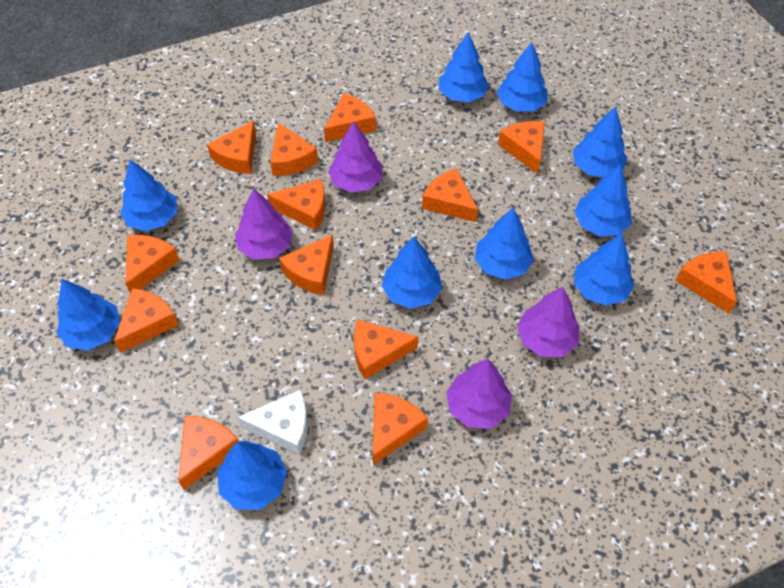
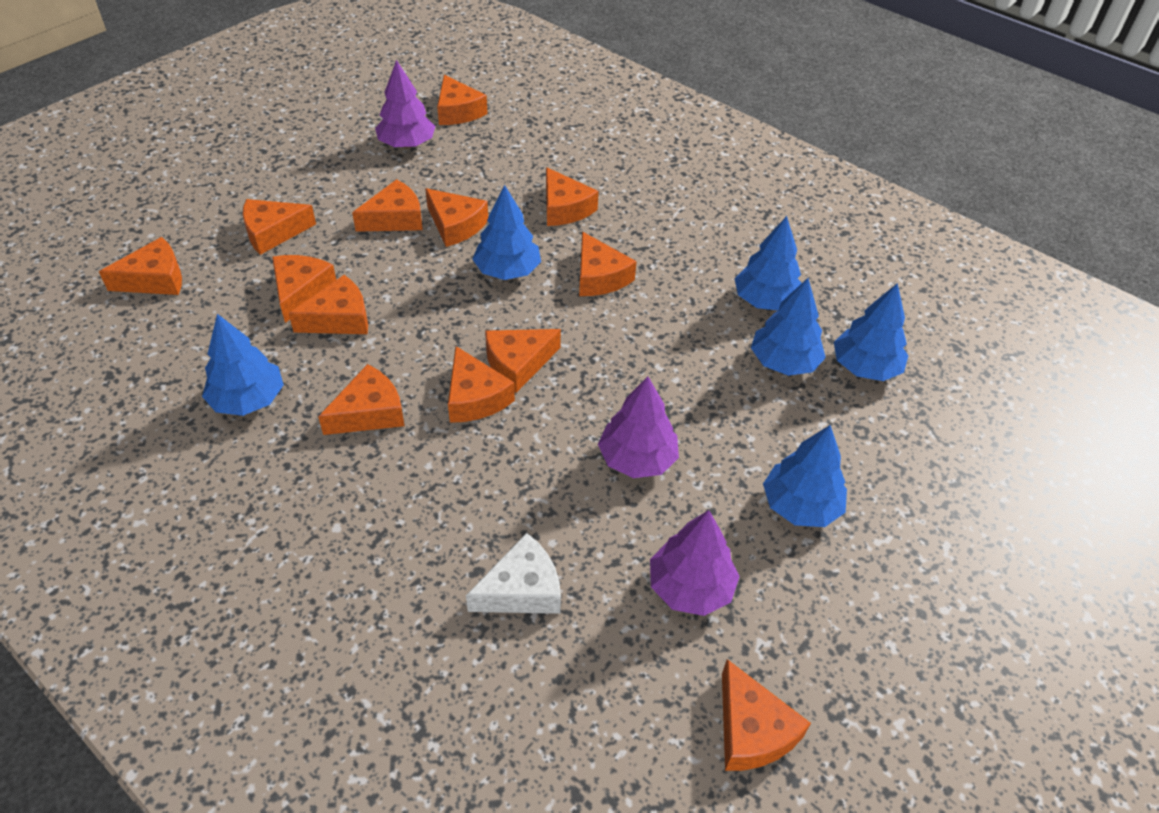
blue tree: 10 -> 6
purple tree: 4 -> 3

